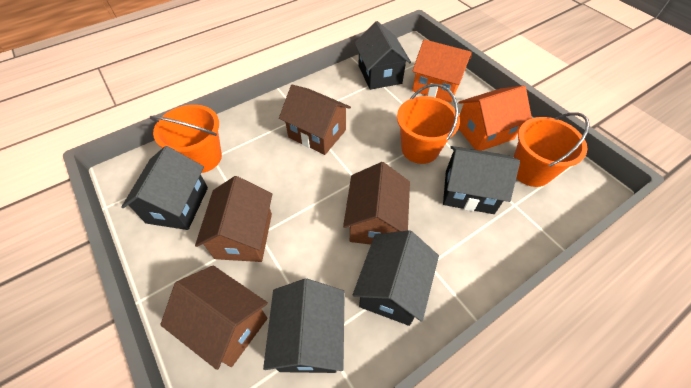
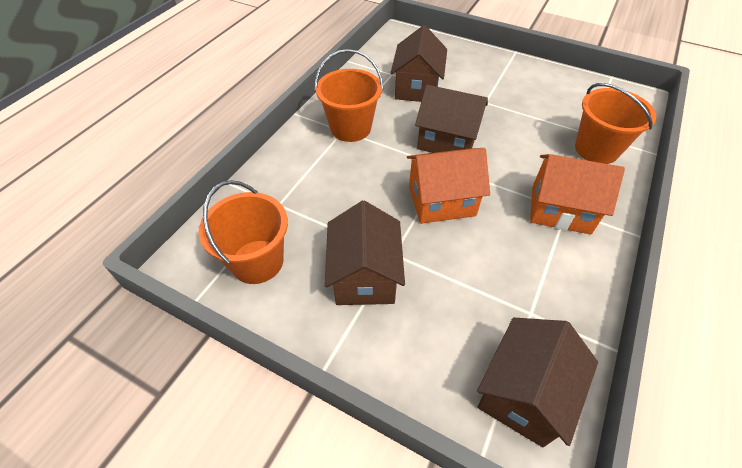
black house: 5 -> 0

